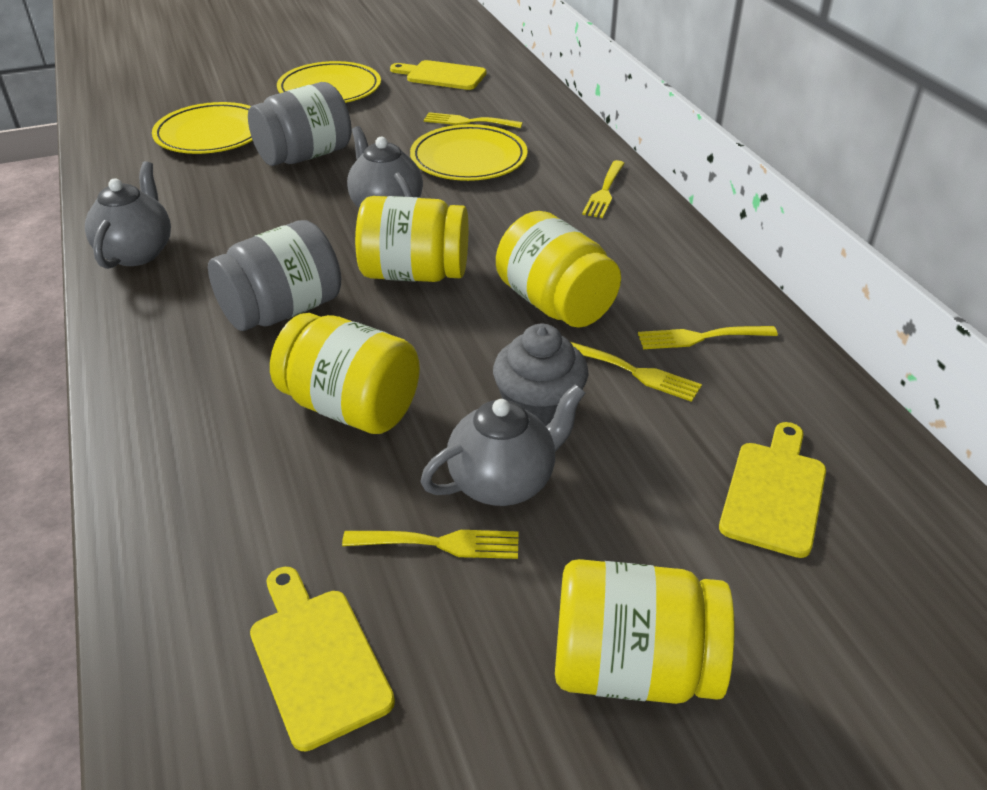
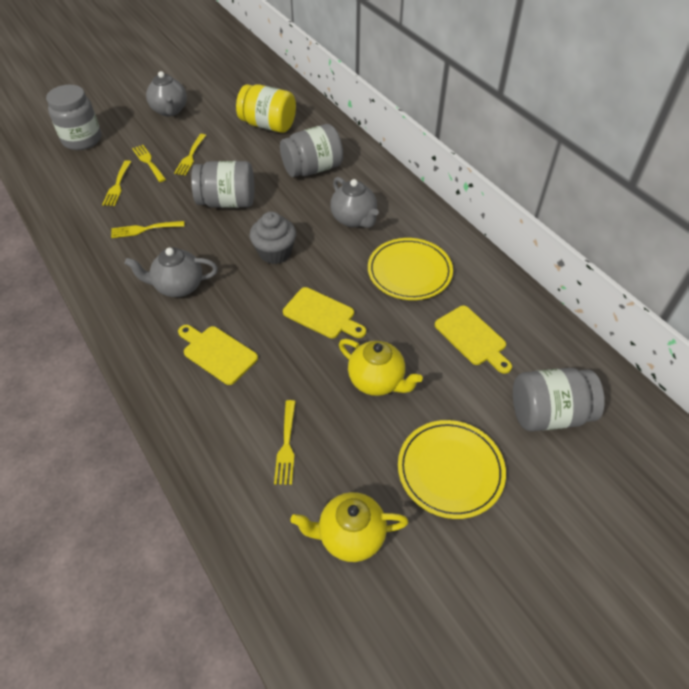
grey jar: 2 -> 4
yellow jar: 4 -> 1
yellow plate: 3 -> 2
yellow teapot: 0 -> 2

